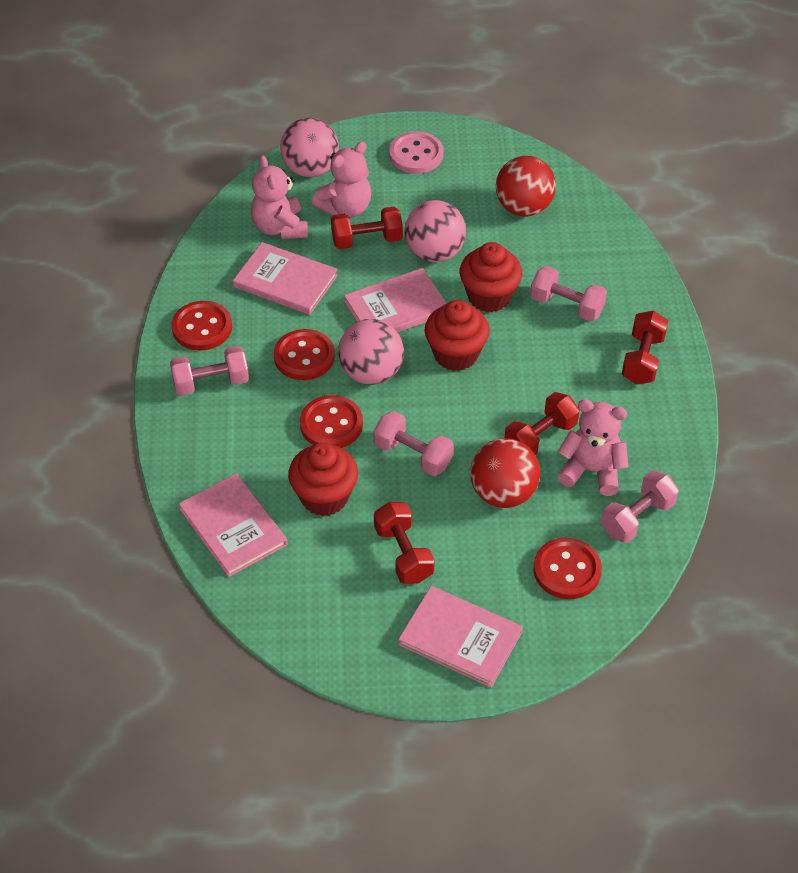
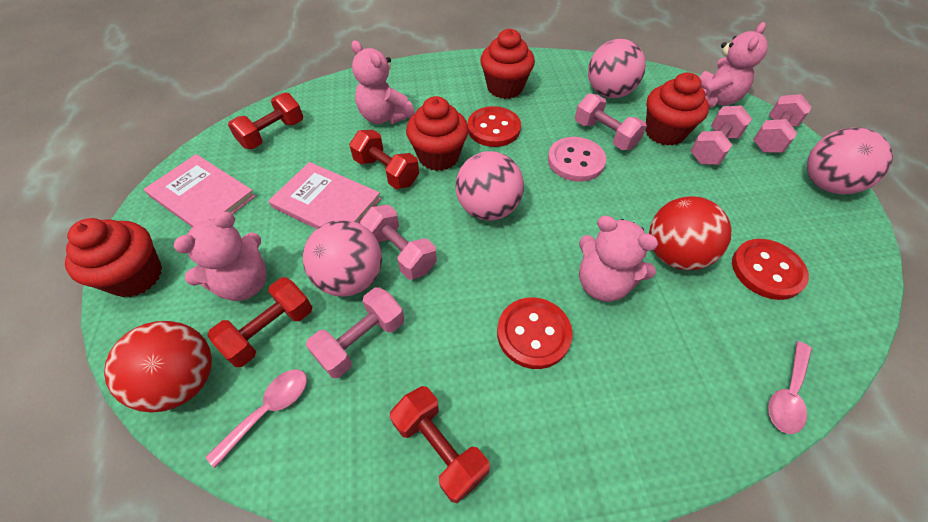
pink ball: 3 -> 4
pink book: 4 -> 2
pink dumbbell: 4 -> 5
pink spoon: 0 -> 2
pink teddy bear: 3 -> 4
red button: 4 -> 3
red cupcake: 3 -> 4

